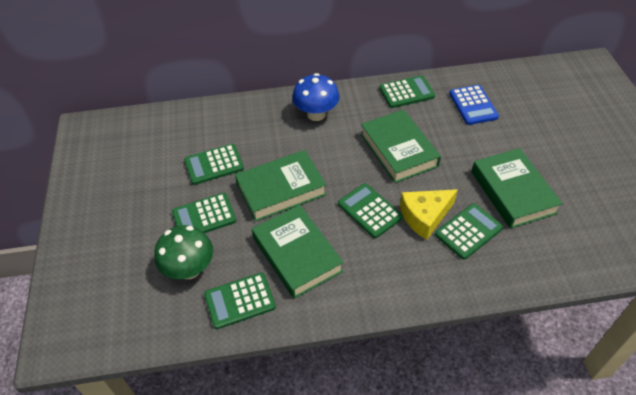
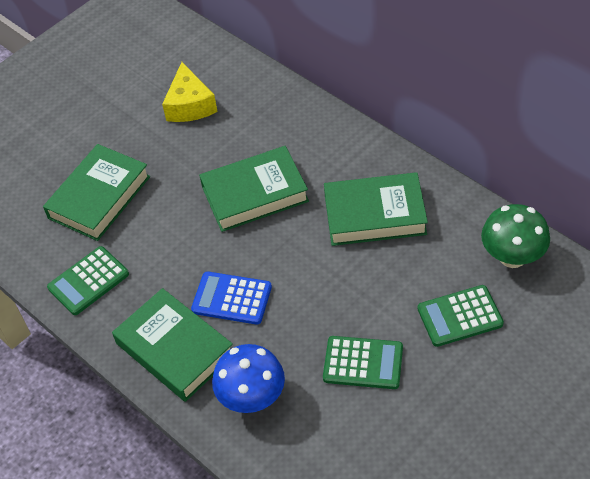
green calculator: 6 -> 3

